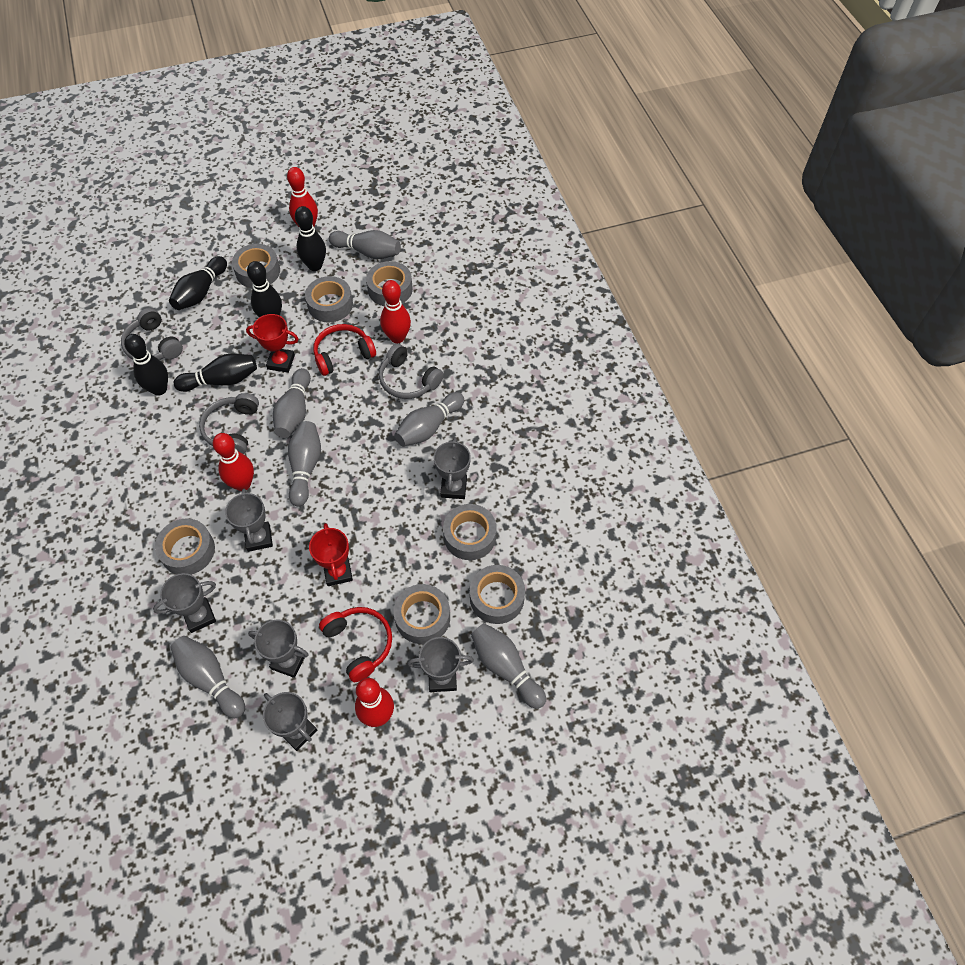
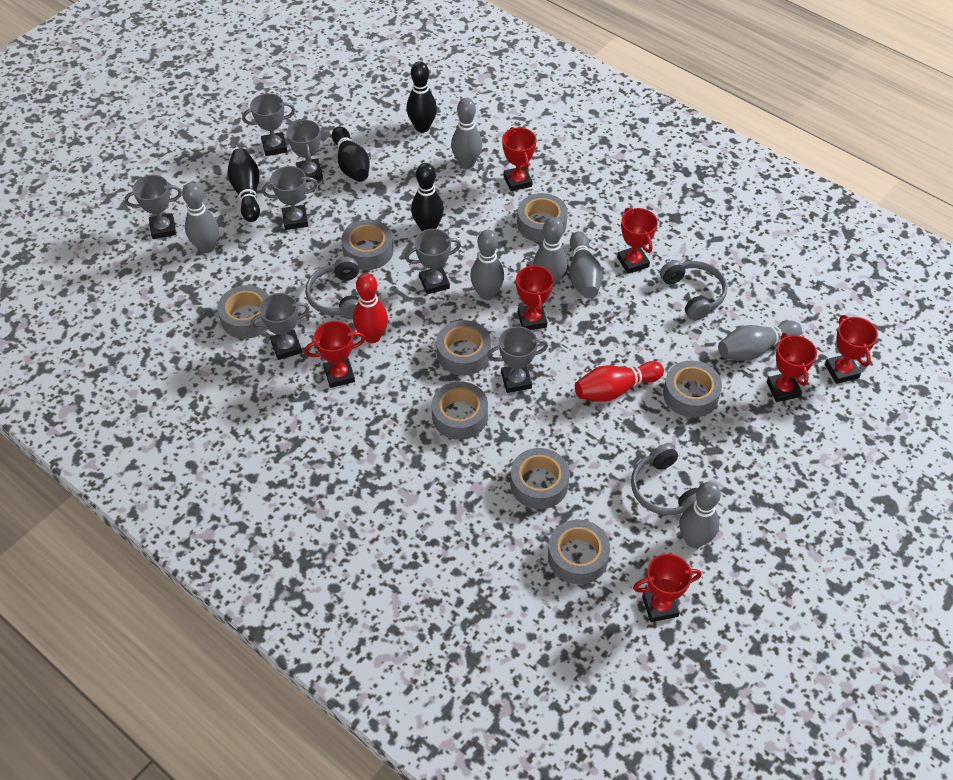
black bowling pin: 5 -> 4
grey bowling pin: 6 -> 7
grey tape: 7 -> 8
grey trophy: 6 -> 7
red bowling pin: 4 -> 2
red headphones: 2 -> 0
red trophy: 2 -> 7

